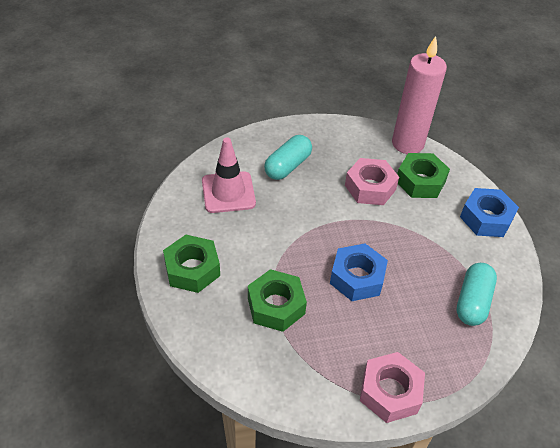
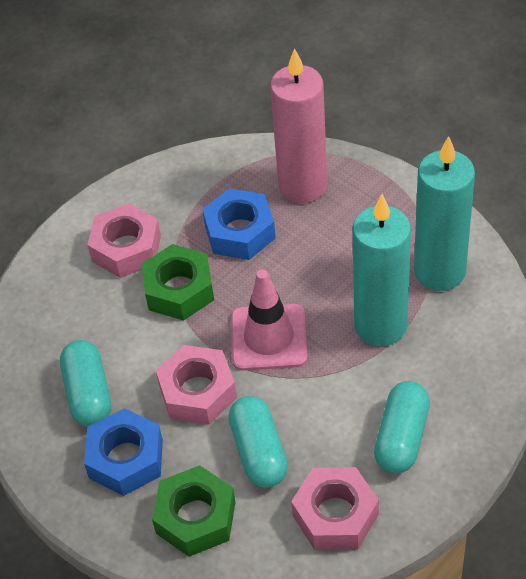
green nut: 3 -> 2
pink nut: 2 -> 3
turquoise candle: 0 -> 2
turquoise capsule: 2 -> 3

